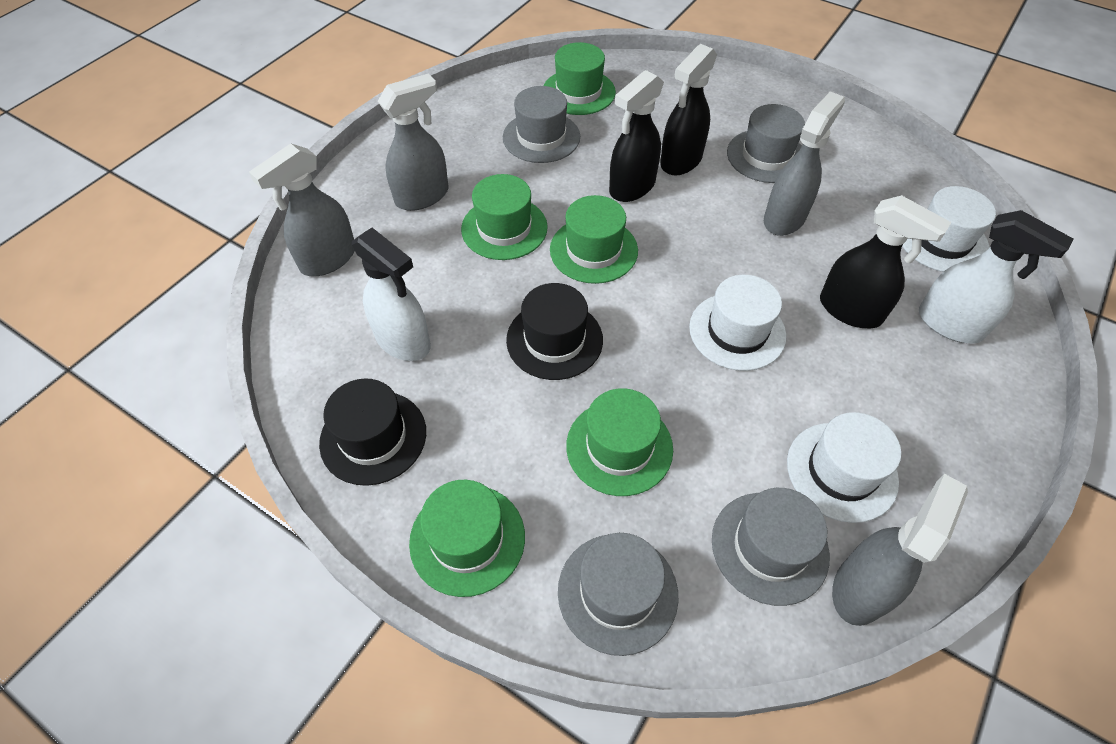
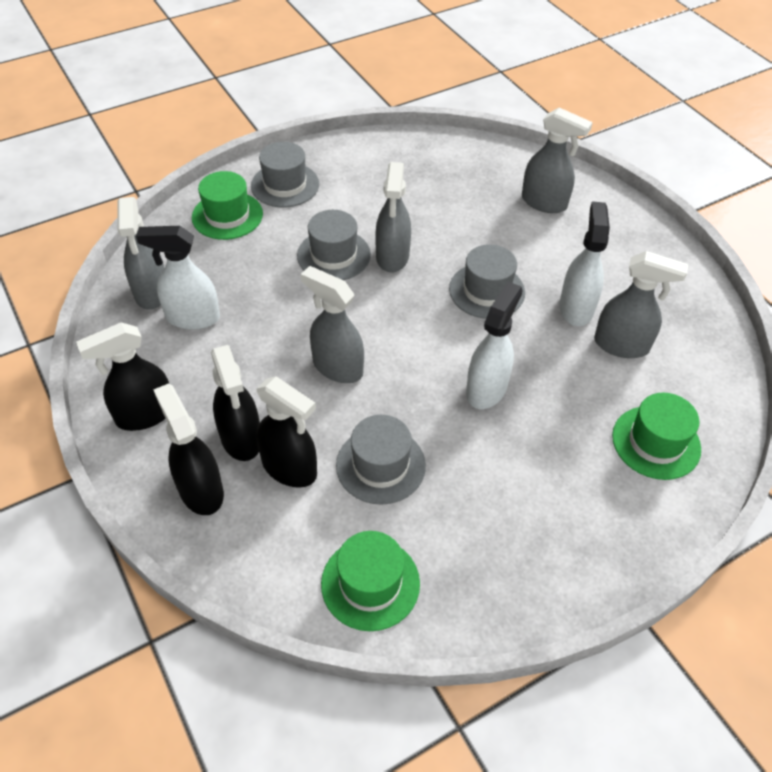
black hat: 2 -> 0
black spray bottle: 3 -> 4
green hat: 5 -> 3
grey spray bottle: 4 -> 5
white hat: 3 -> 0
white spray bottle: 2 -> 3

